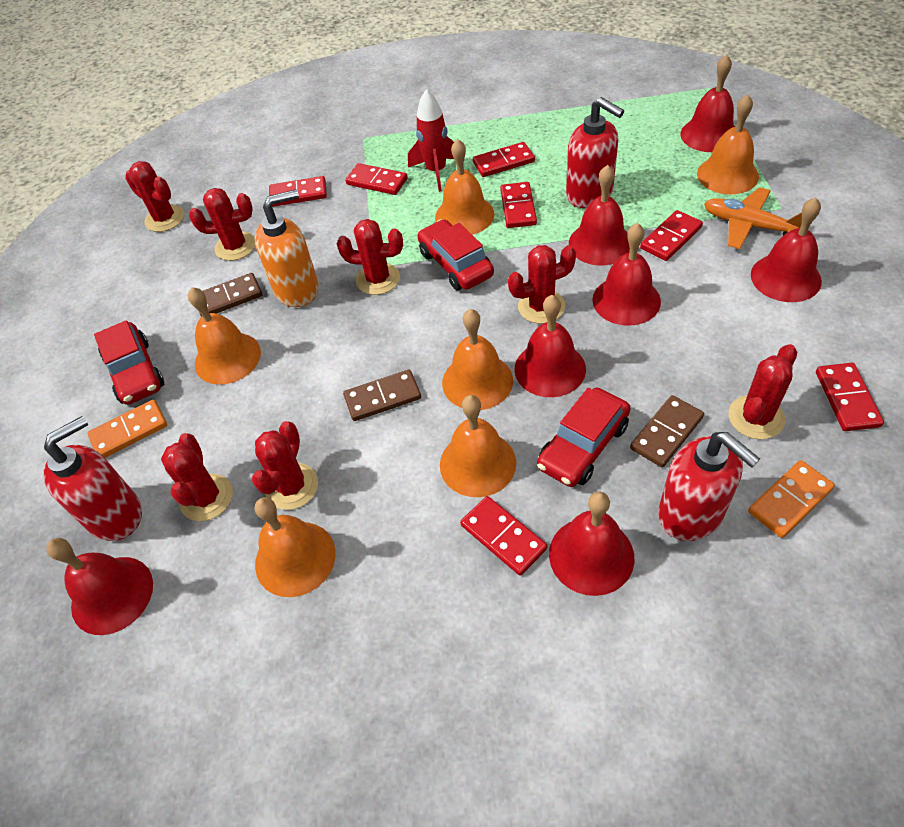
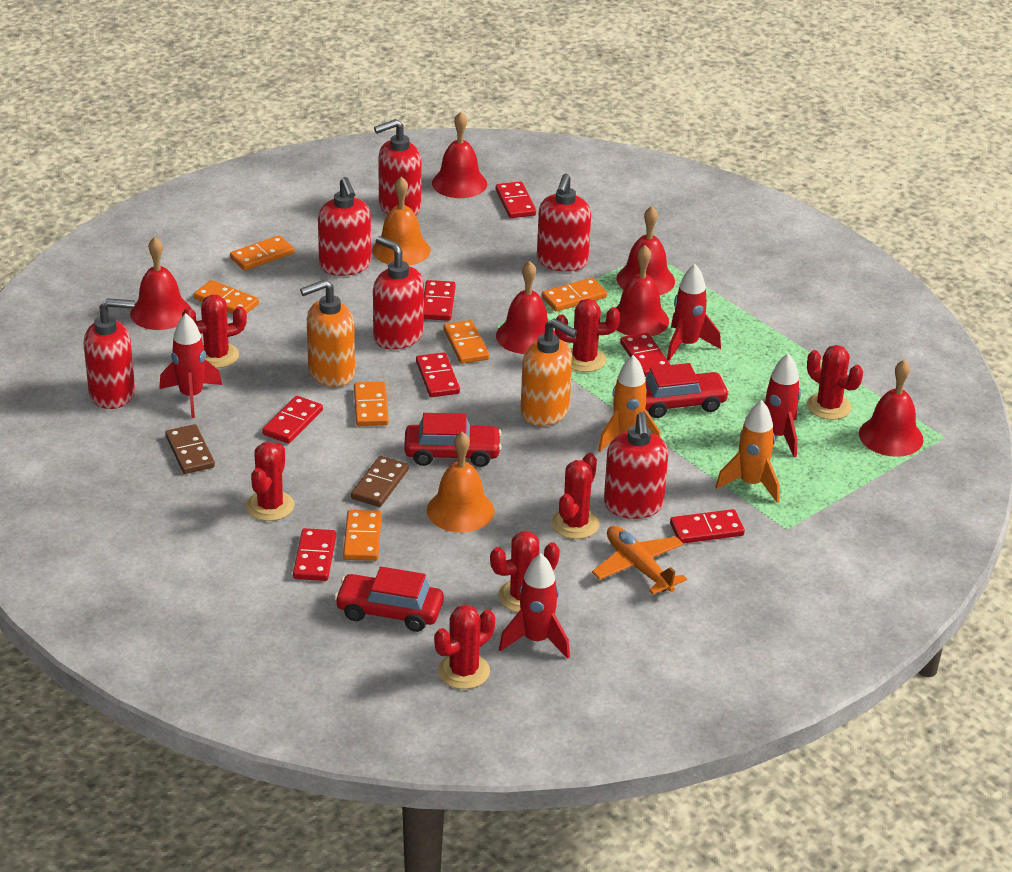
brown domino: 3 -> 2
orange bell: 6 -> 2
orange domino: 2 -> 6
orange rocket: 0 -> 2
orange soap dispenser: 1 -> 2
red bell: 7 -> 6
red rocket: 1 -> 4
red soap dispenser: 3 -> 6

